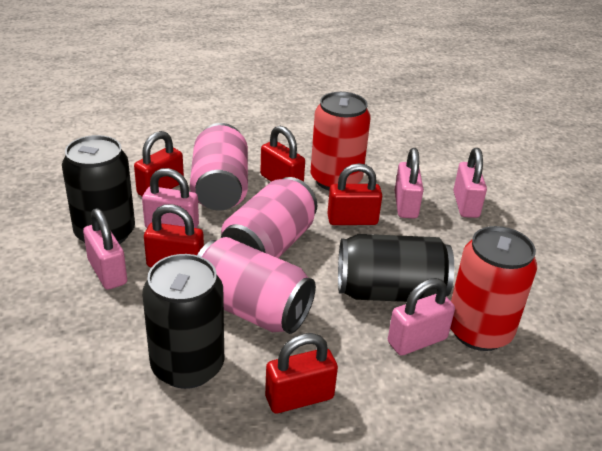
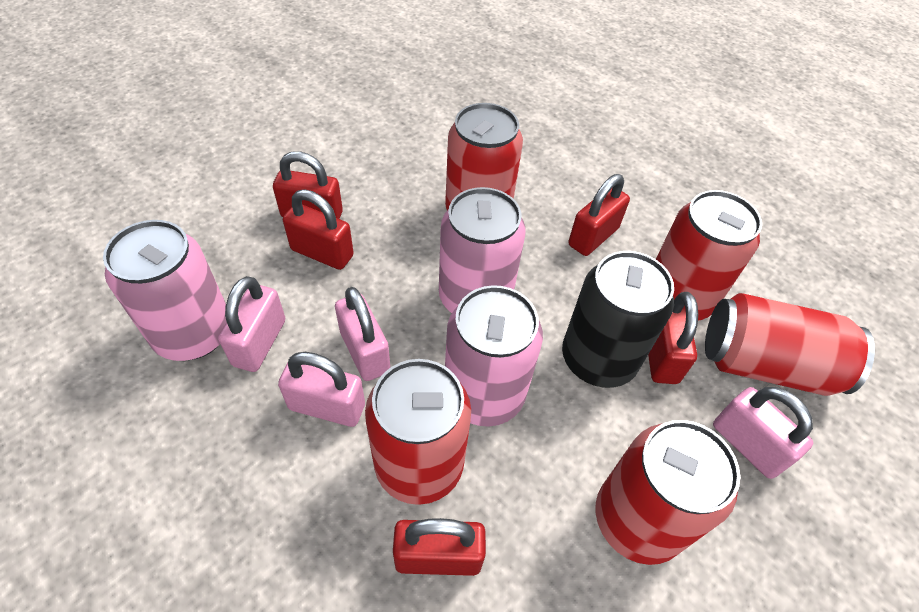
black can: 3 -> 1
pink padlock: 5 -> 4
red can: 2 -> 5

